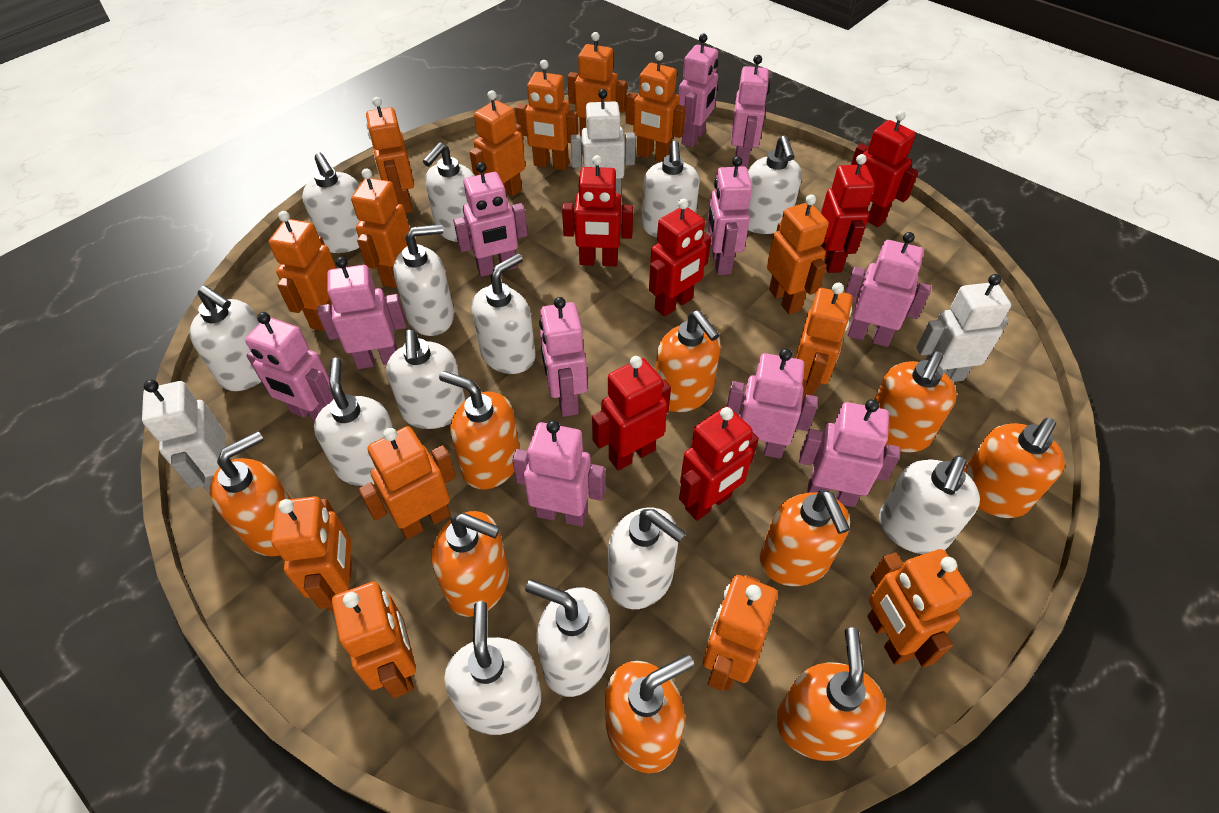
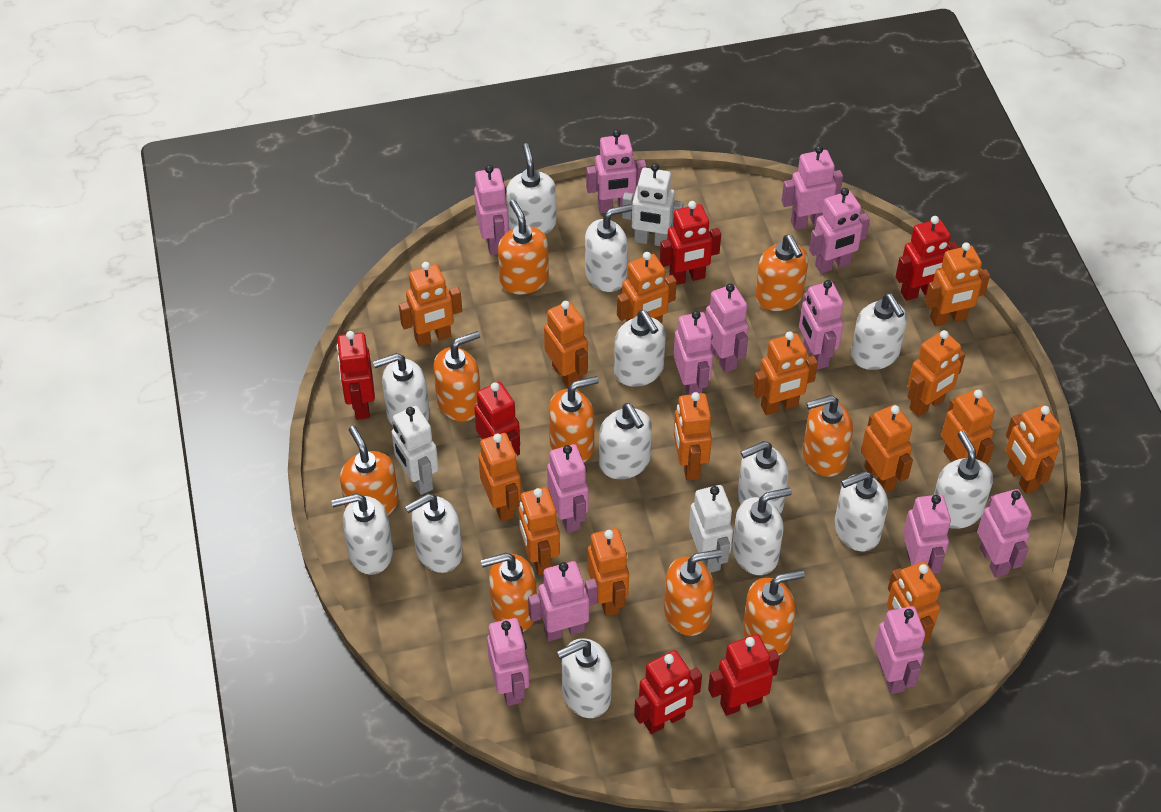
pink robot: 11 -> 13

